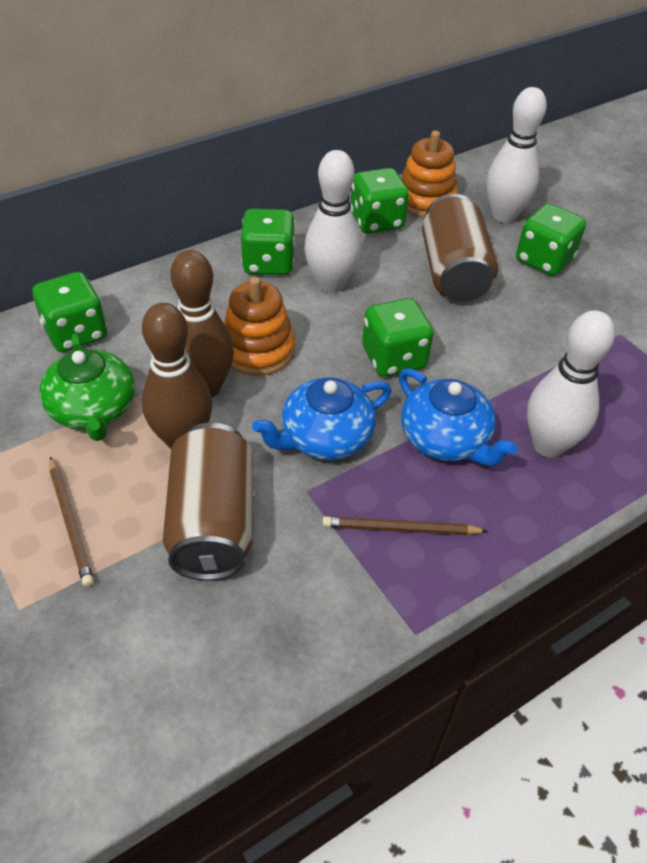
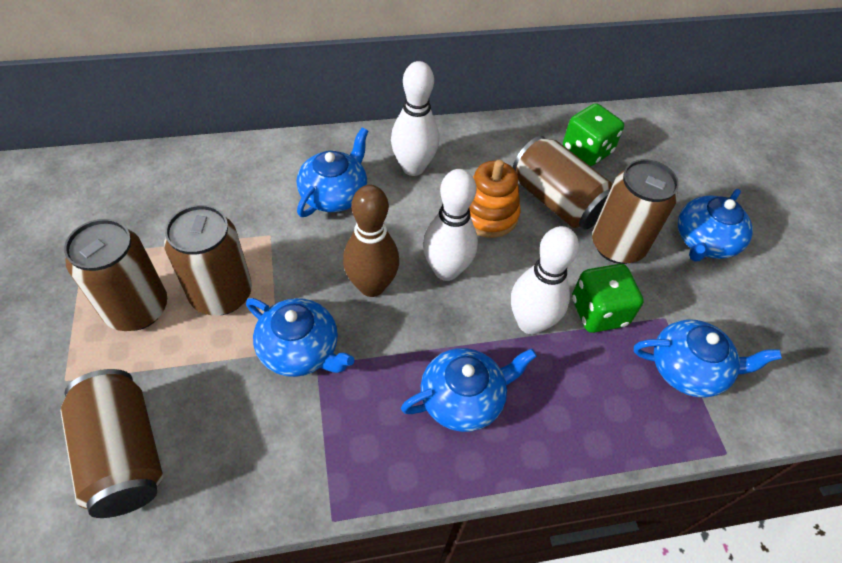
blue teapot: 2 -> 5
brown bowling pin: 2 -> 1
brown can: 2 -> 5
brown pencil: 2 -> 0
green dice: 5 -> 2
green teapot: 1 -> 0
orange stacking toy: 2 -> 1

